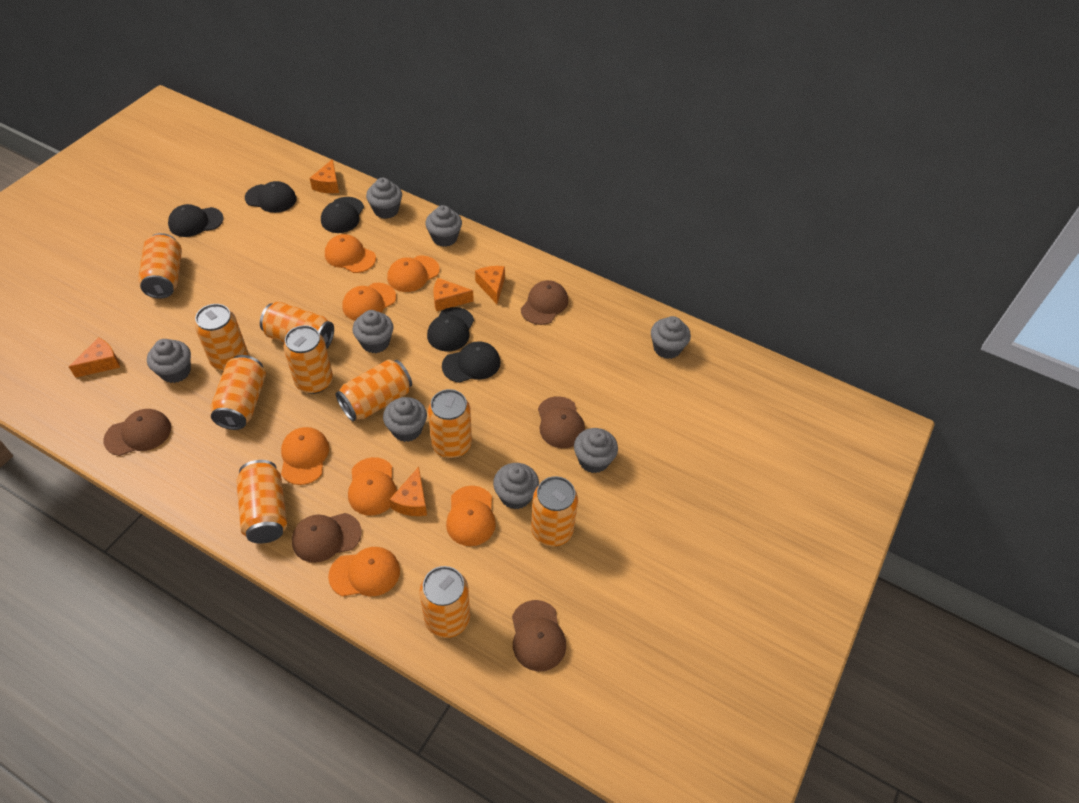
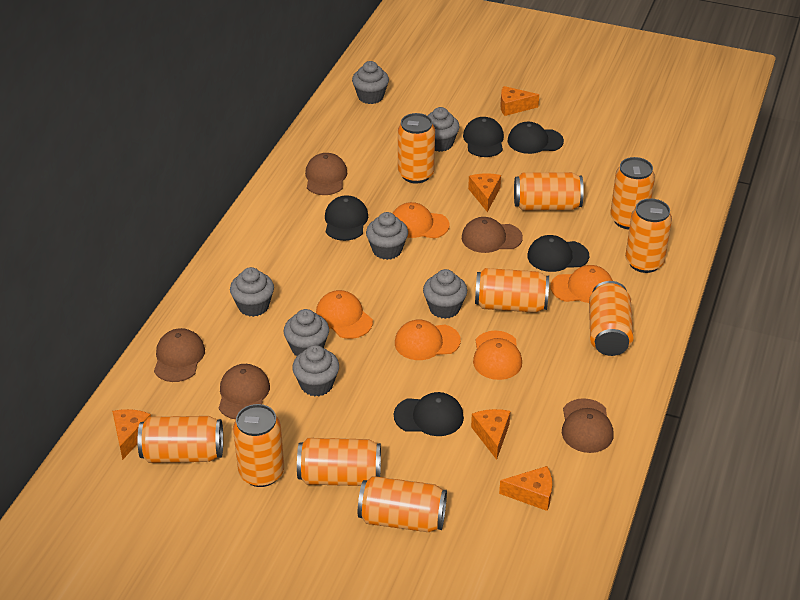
grey cupcake: 8 -> 7
orange cap: 7 -> 5

